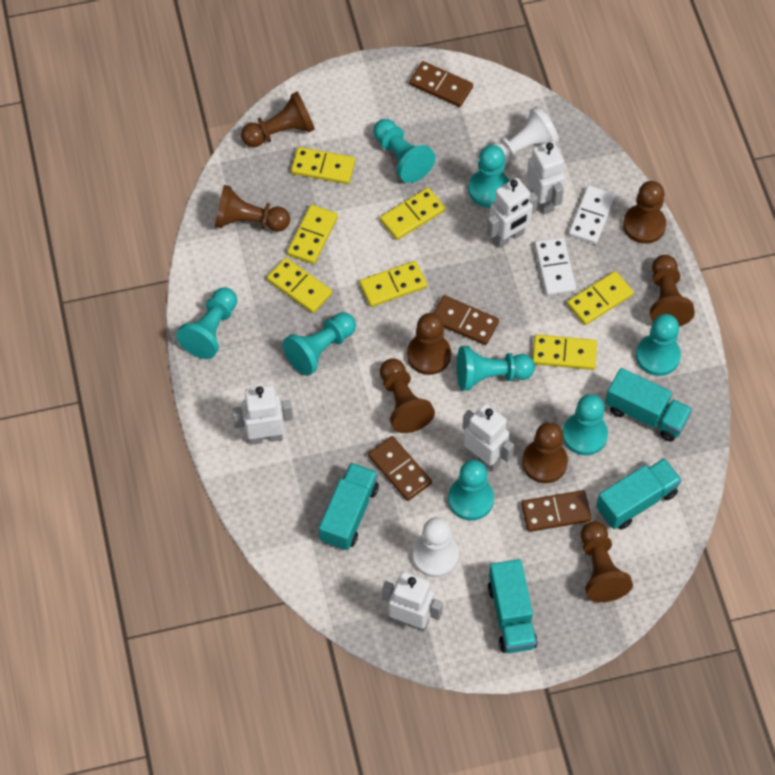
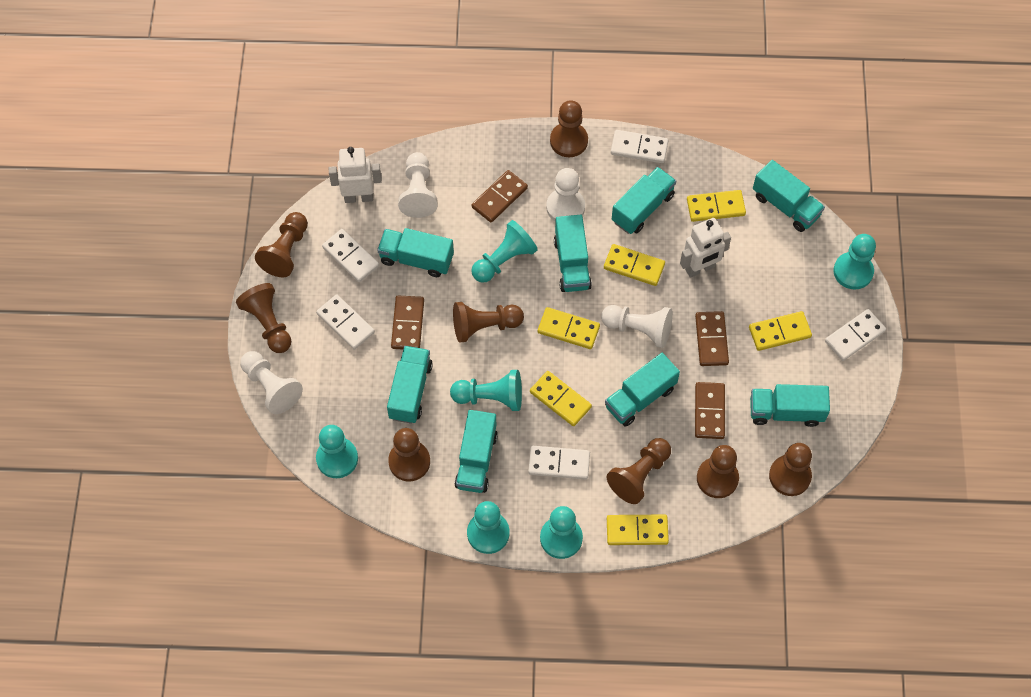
turquoise pawn: 8 -> 6
turquoise truck: 4 -> 8
white domino: 2 -> 5
white pawn: 2 -> 4
white robot: 5 -> 2
yellow domino: 7 -> 6

